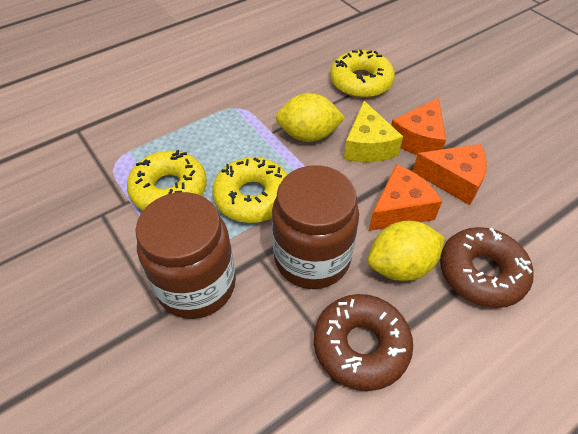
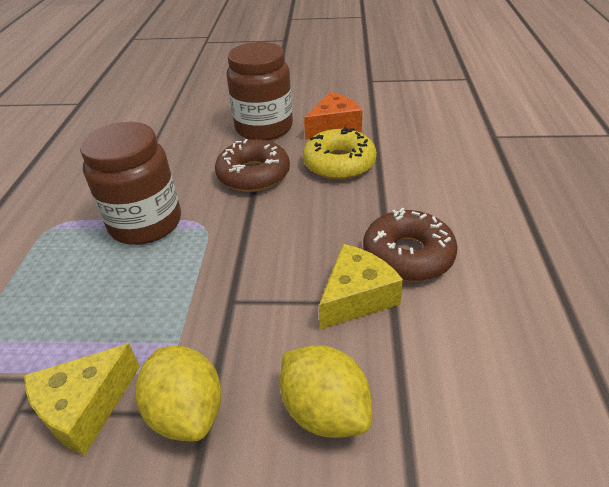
orange cheese: 3 -> 1
yellow cheese: 1 -> 2
yellow donut: 3 -> 1

